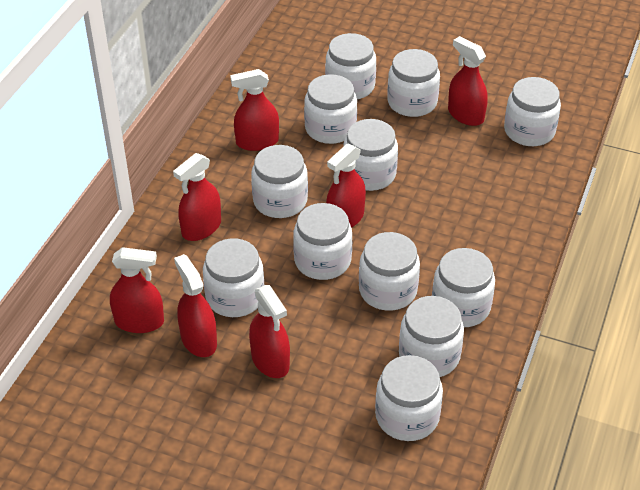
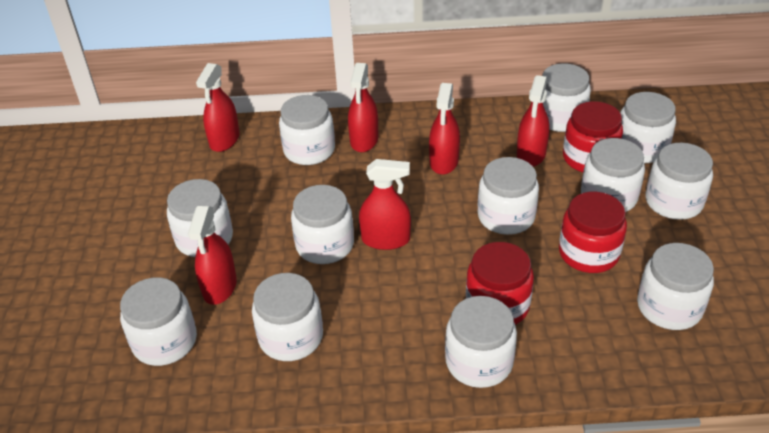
red jar: 0 -> 3
red spray bottle: 7 -> 6

